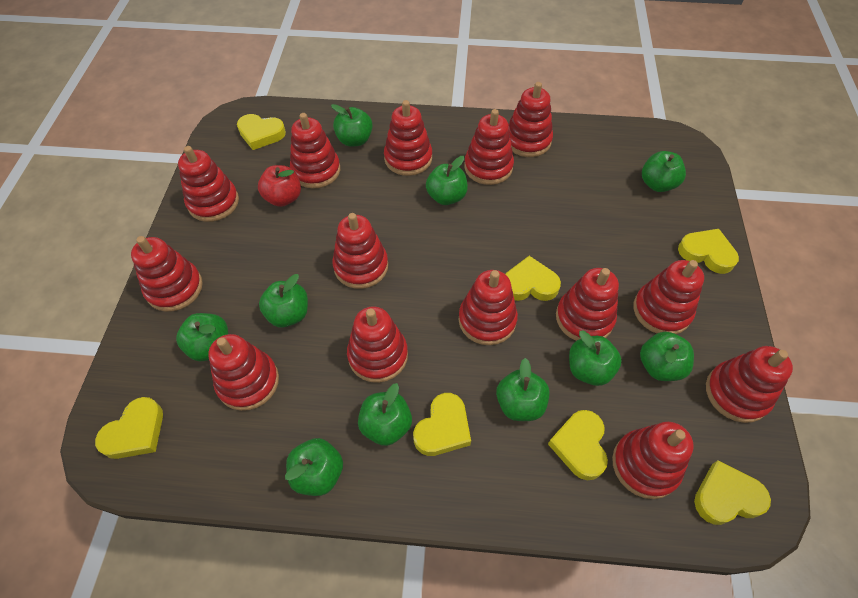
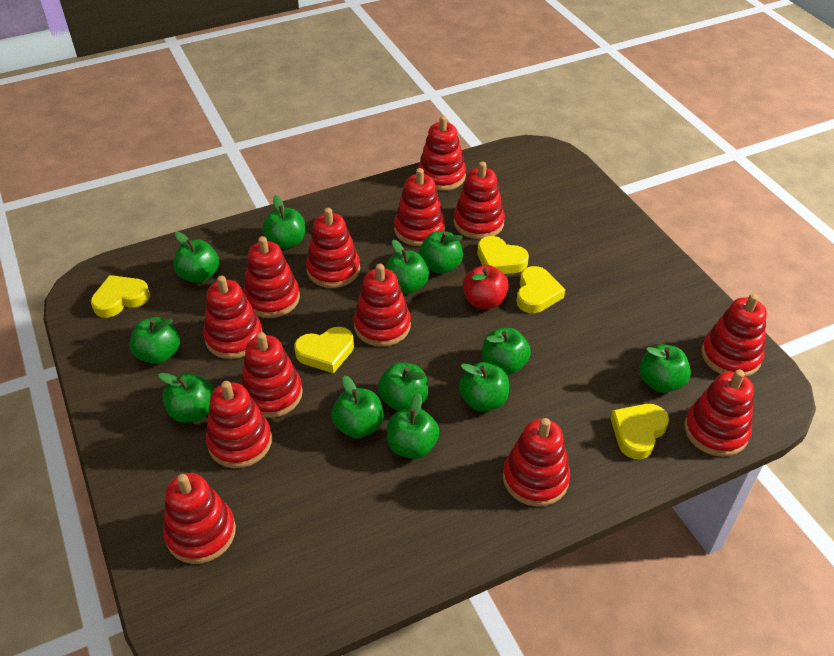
green apple: 10 -> 12
red stacking toy: 14 -> 13
yellow heart: 7 -> 5

